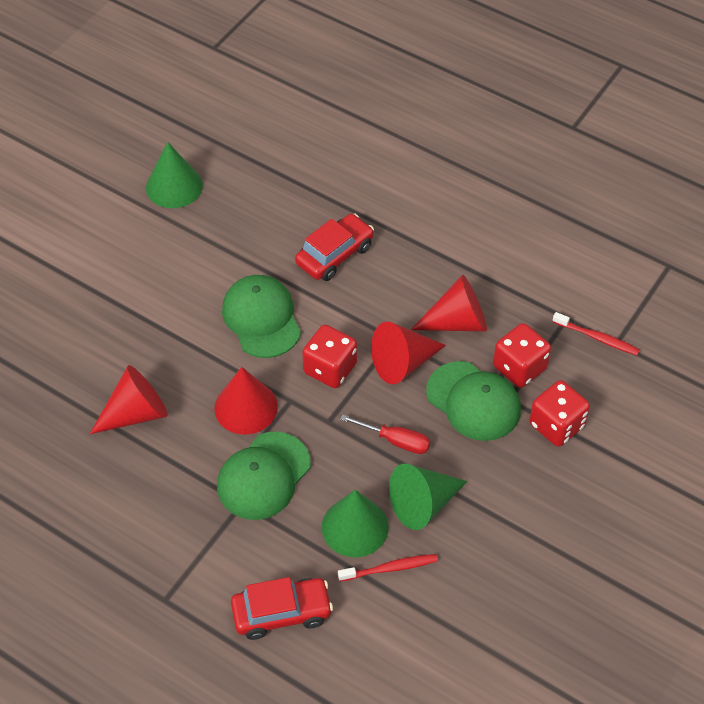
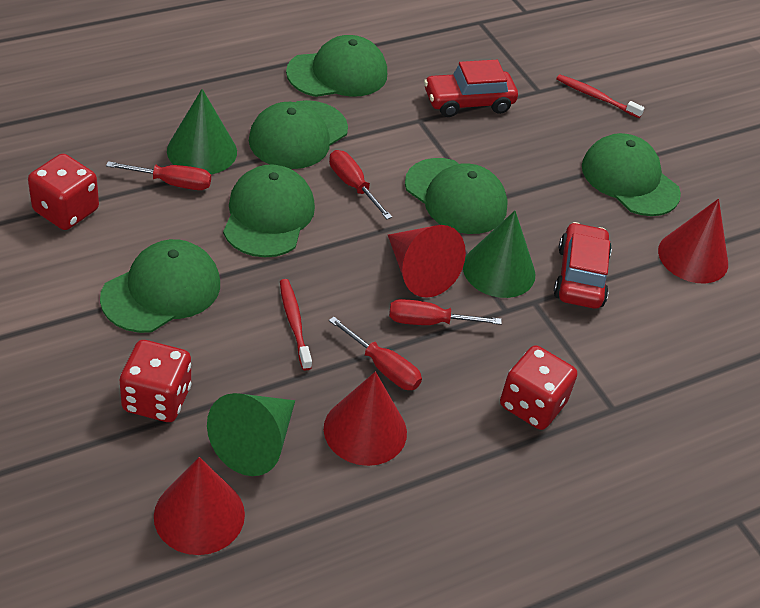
green cap: 3 -> 6
red screwdriver: 1 -> 4

